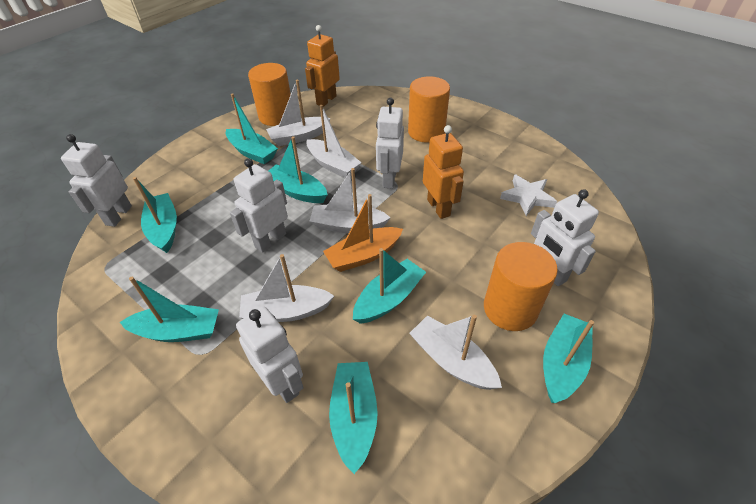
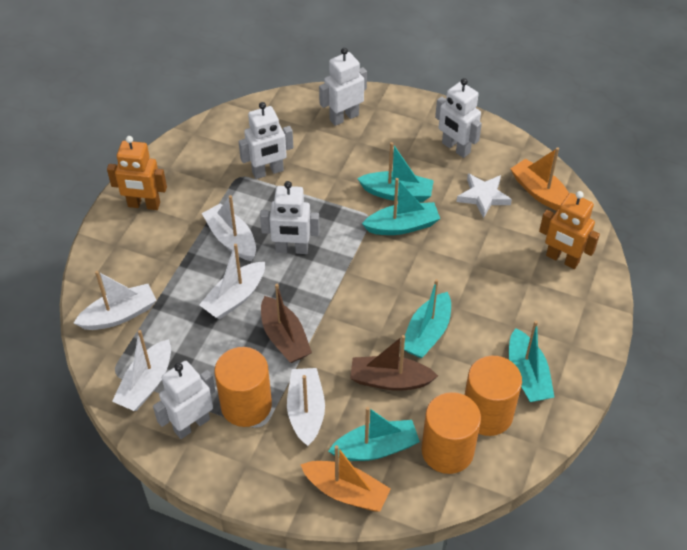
brown boat: 0 -> 2
orange boat: 1 -> 2
turquoise boat: 7 -> 5

